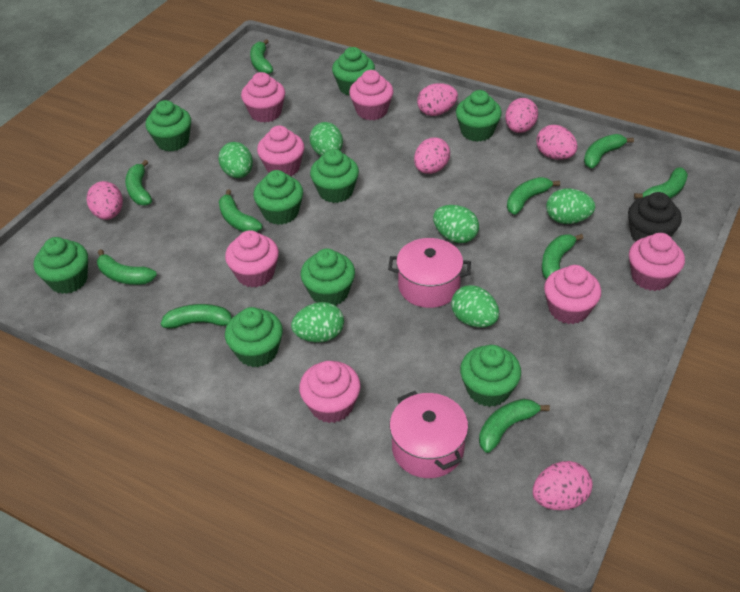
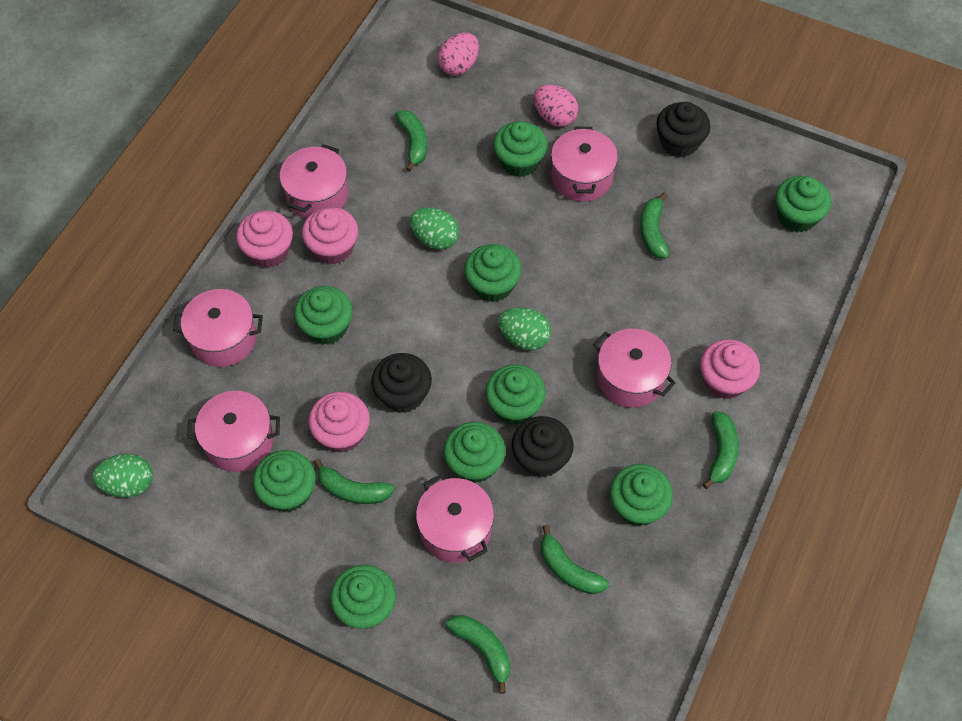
black cupcake: 1 -> 3
green banana: 10 -> 6
green egg: 6 -> 3
pink cupcake: 7 -> 4
pink egg: 6 -> 2
pink pot: 2 -> 6

